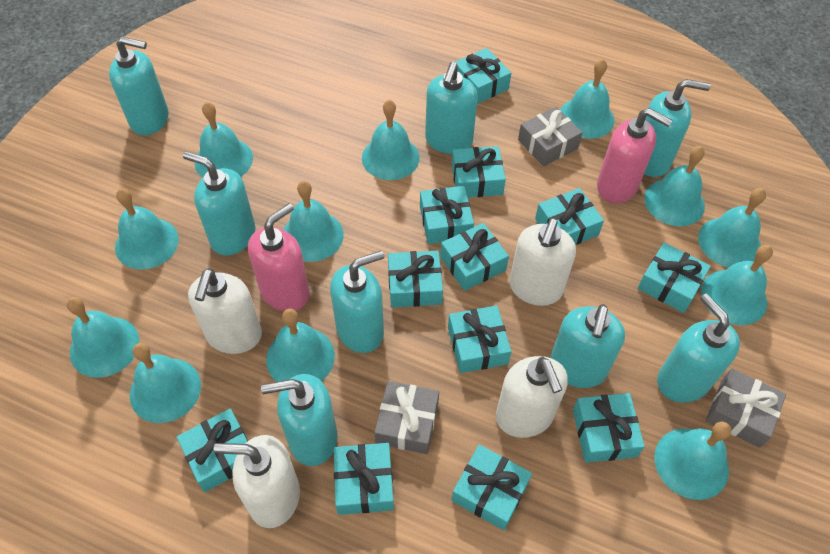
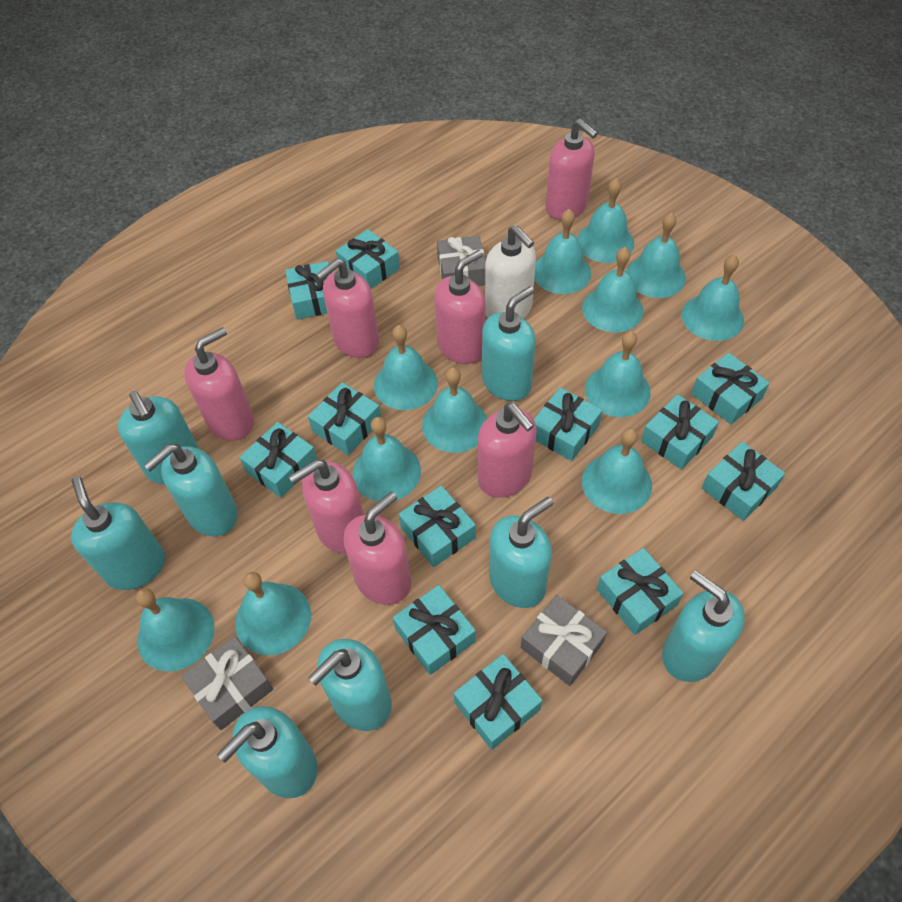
pink soap dispenser: 2 -> 7
white soap dispenser: 4 -> 1

